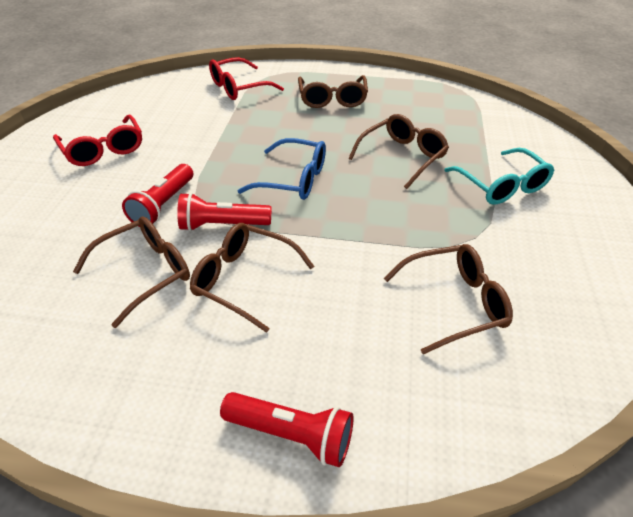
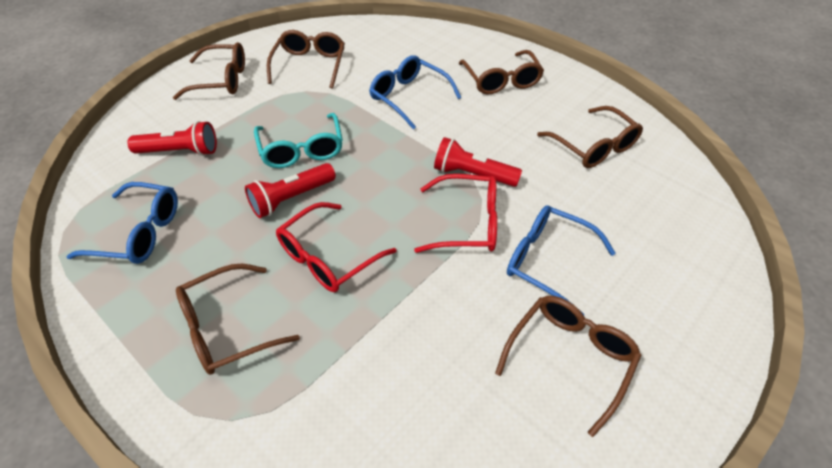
blue glasses: 1 -> 3
brown glasses: 5 -> 6

